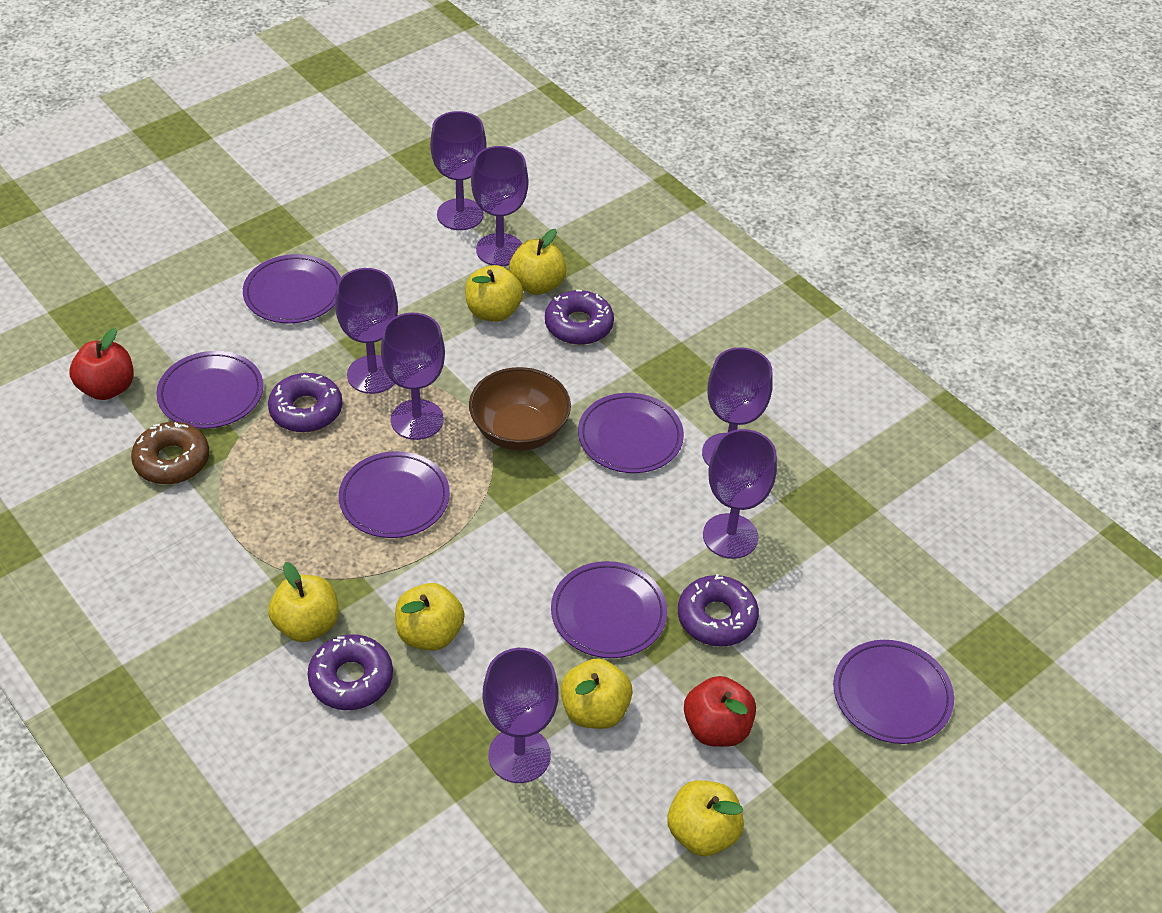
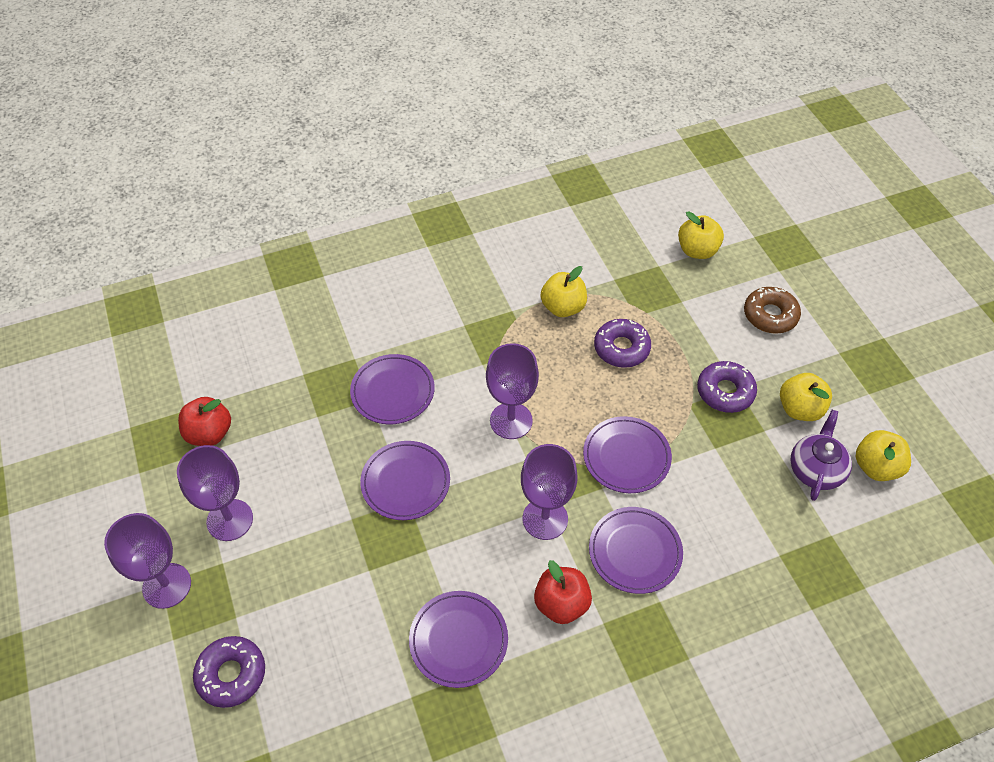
brown bowl: 1 -> 0
purple donut: 4 -> 3
purple goblet: 7 -> 4
purple plate: 6 -> 5
purple teapot: 0 -> 1
yellow apple: 6 -> 4

